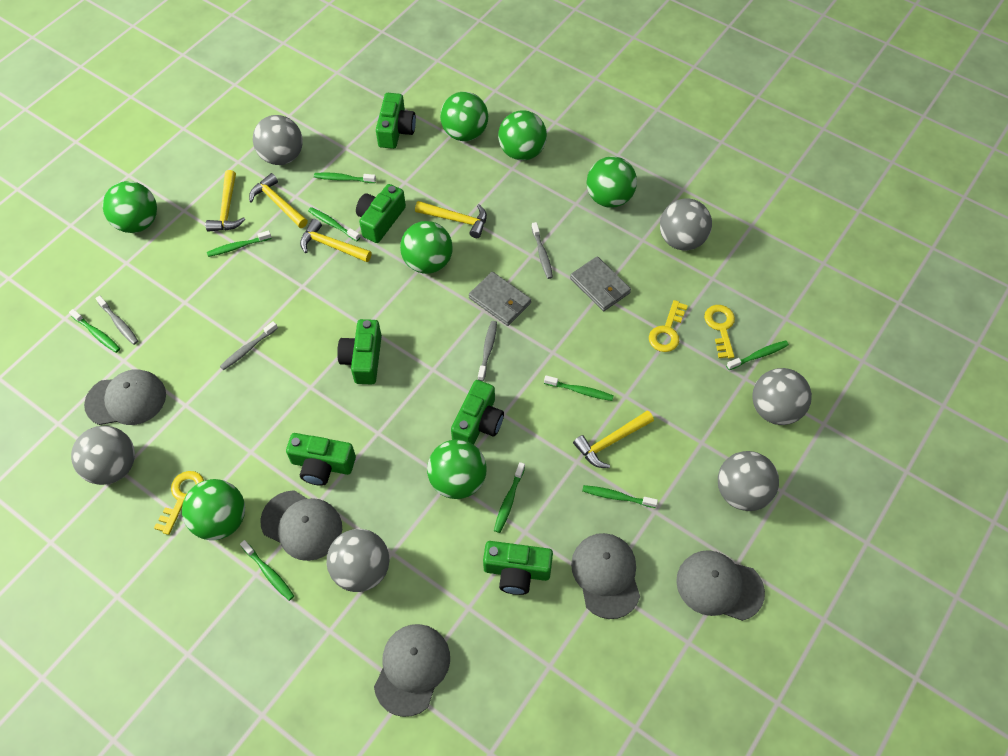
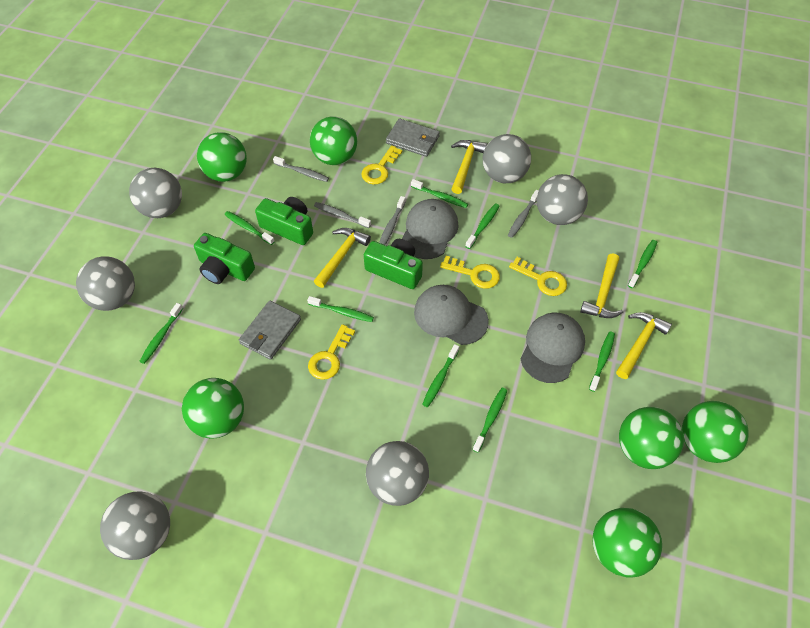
green ball: 7 -> 6
green camera: 6 -> 3
grey cap: 5 -> 3
yellow hammer: 5 -> 4
yellow key: 3 -> 4

